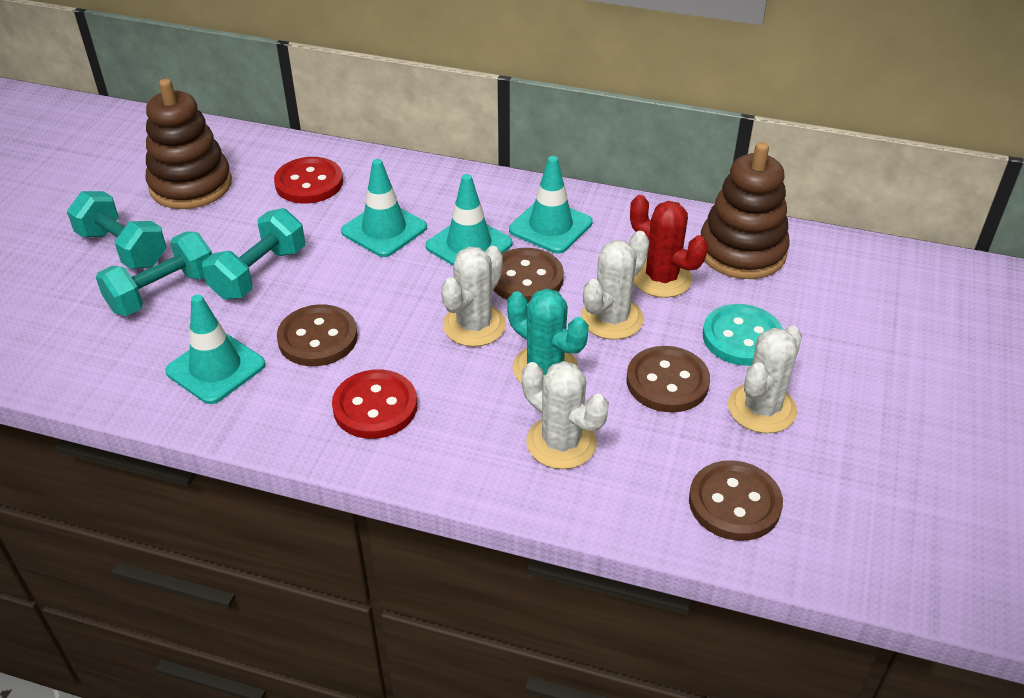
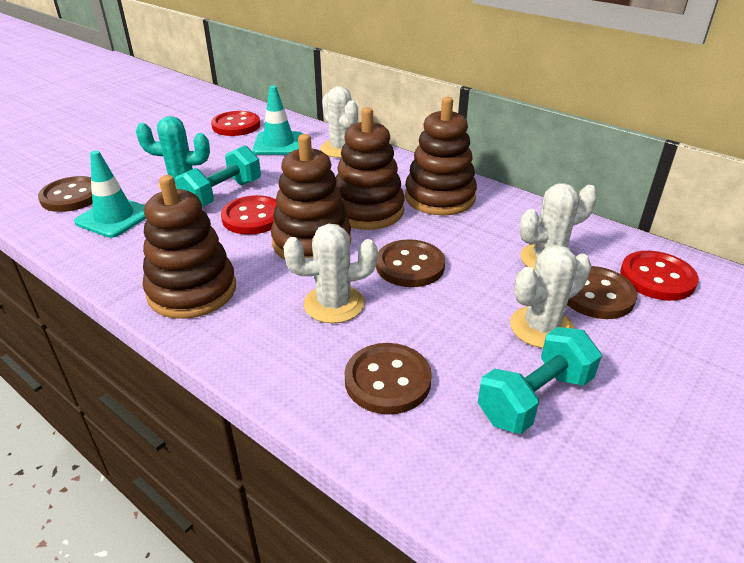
brown stacking toy: 2 -> 4
red button: 2 -> 3
red cactus: 1 -> 0
turquoise button: 1 -> 0
turquoise dumbbell: 3 -> 2
turquoise traffic cone: 4 -> 2

